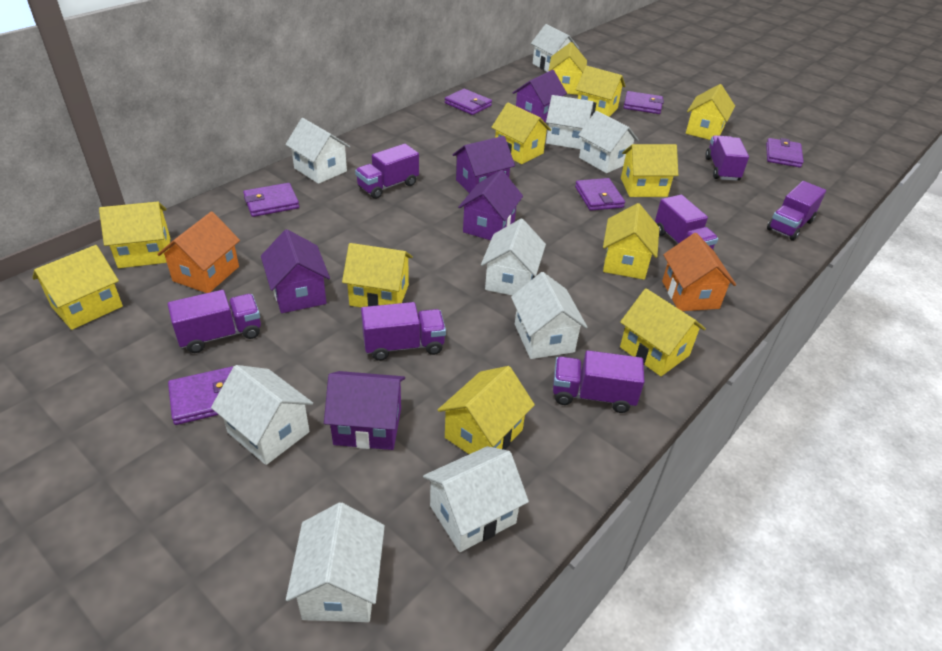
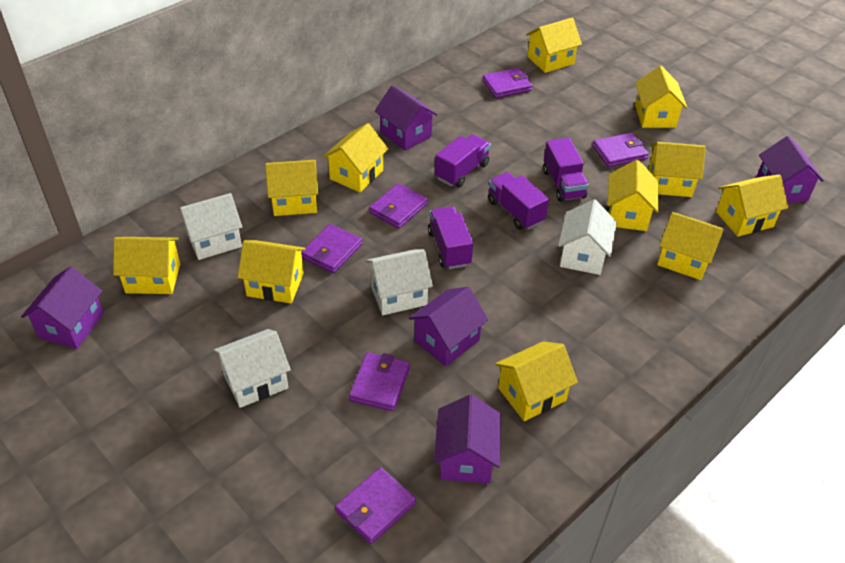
orange house: 2 -> 0
purple truck: 7 -> 4
white house: 9 -> 4

